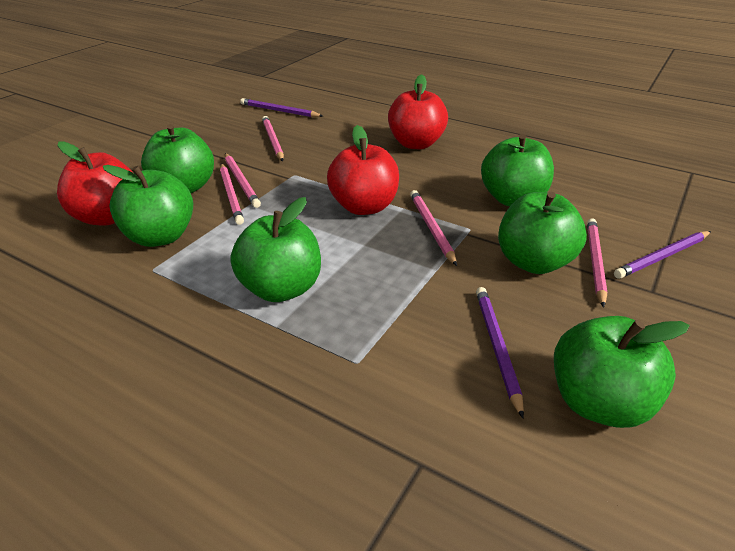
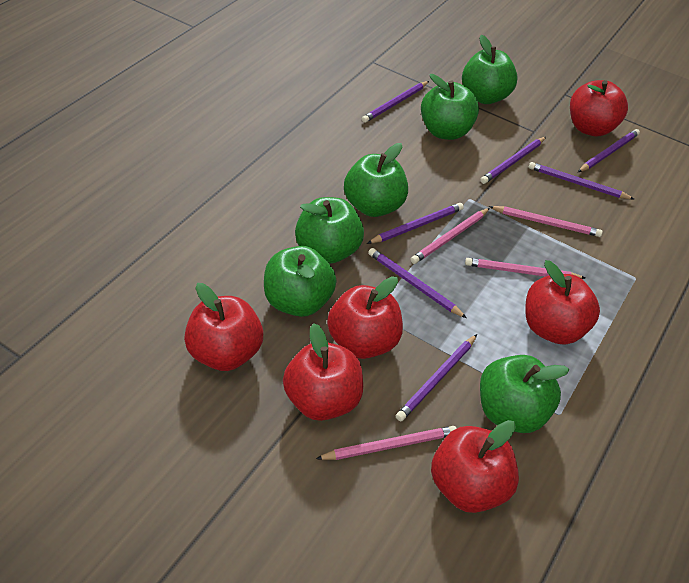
pink pencil: 5 -> 4
purple pencil: 3 -> 7
red apple: 3 -> 6

